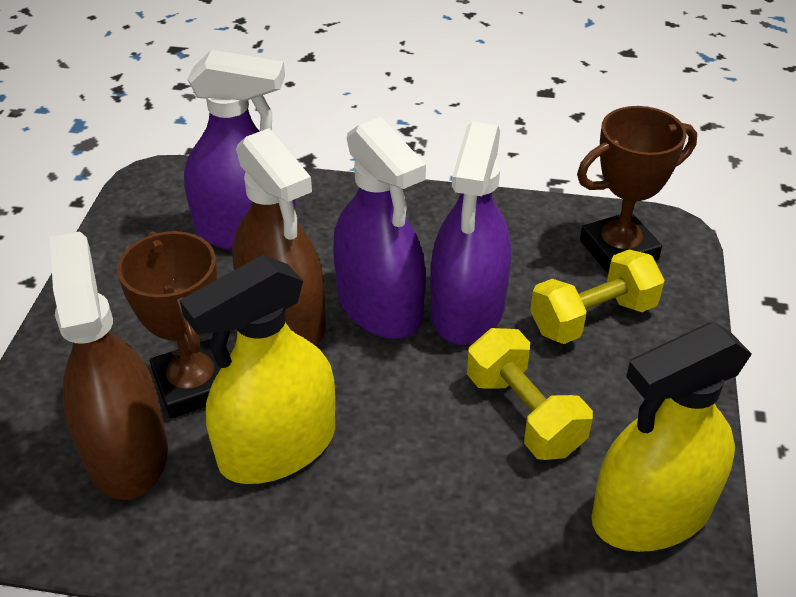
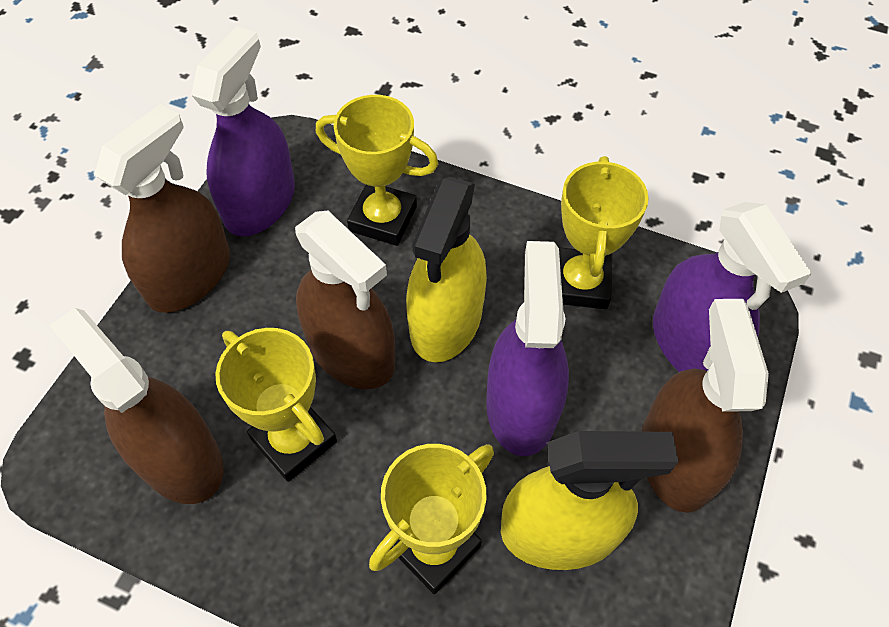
brown spray bottle: 2 -> 4
brown trophy: 2 -> 0
yellow dumbbell: 2 -> 0
yellow trophy: 0 -> 4

